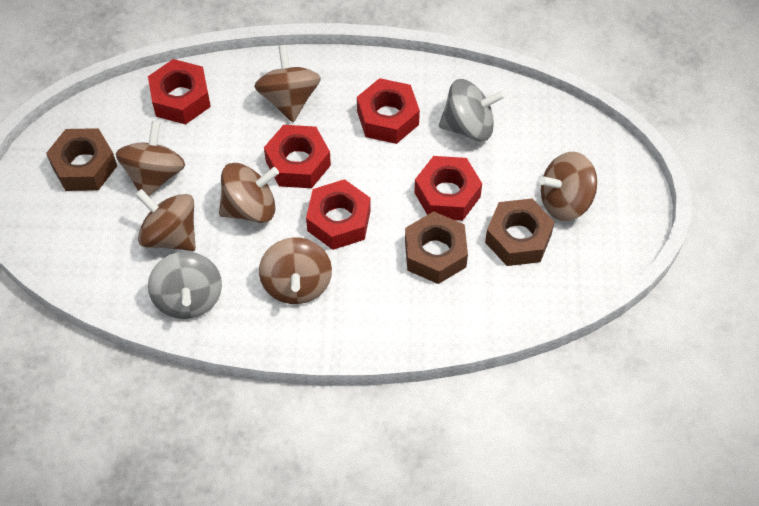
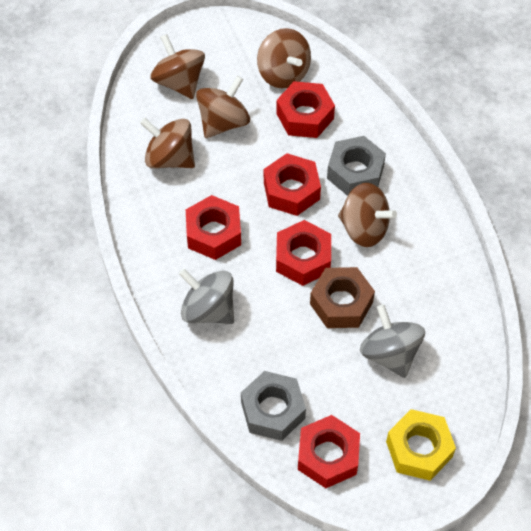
brown nut: 3 -> 1
brown spinning top: 6 -> 5
grey nut: 0 -> 2
yellow nut: 0 -> 1

